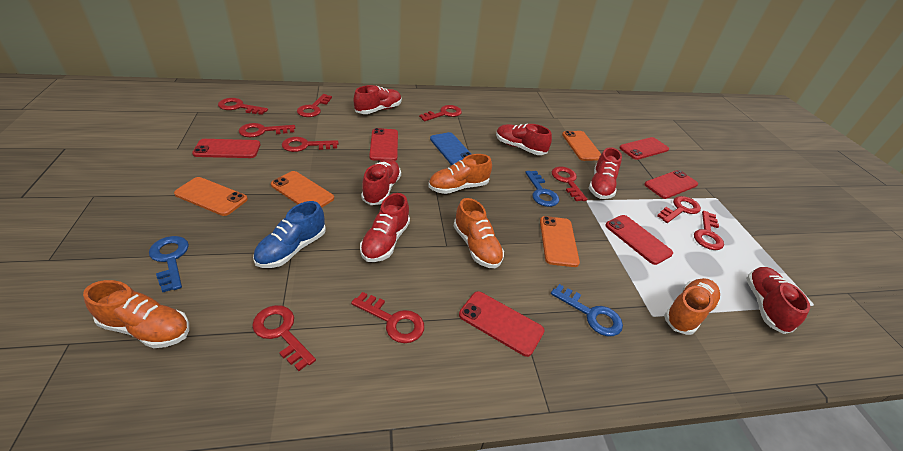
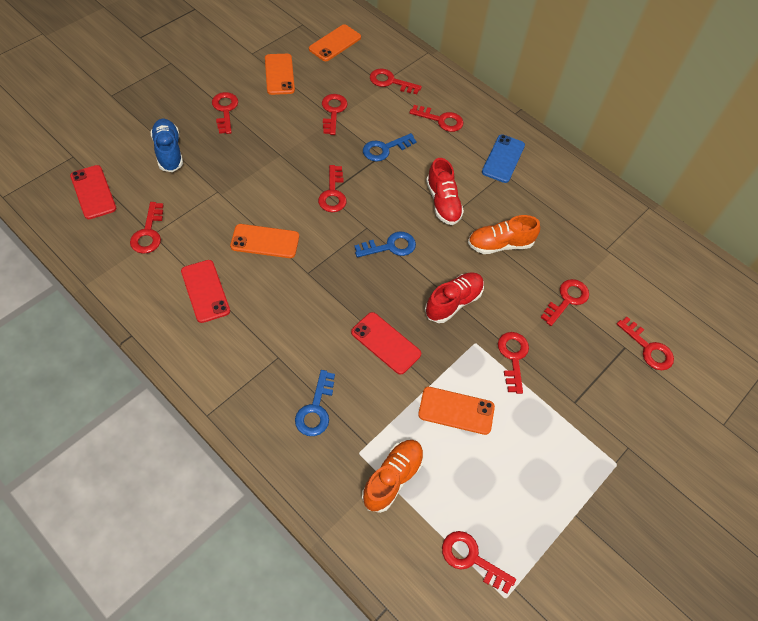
orange shoe: 4 -> 2
red phone: 6 -> 3
red shoe: 6 -> 2

